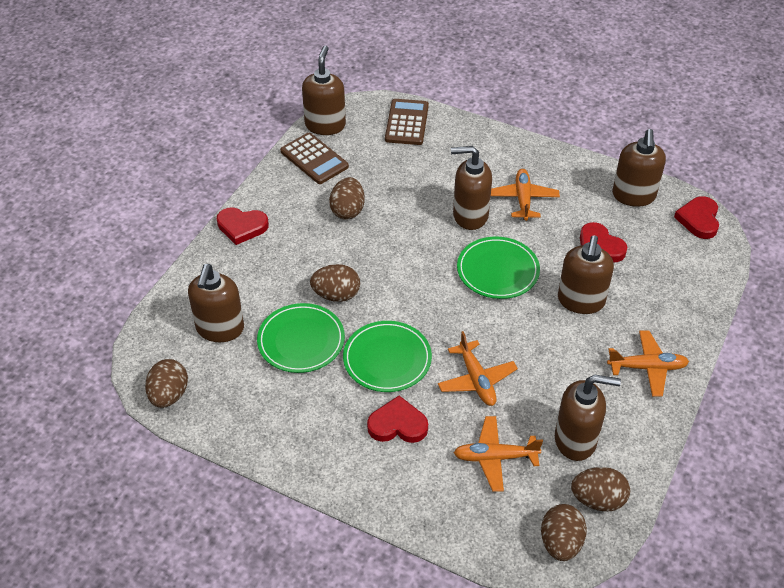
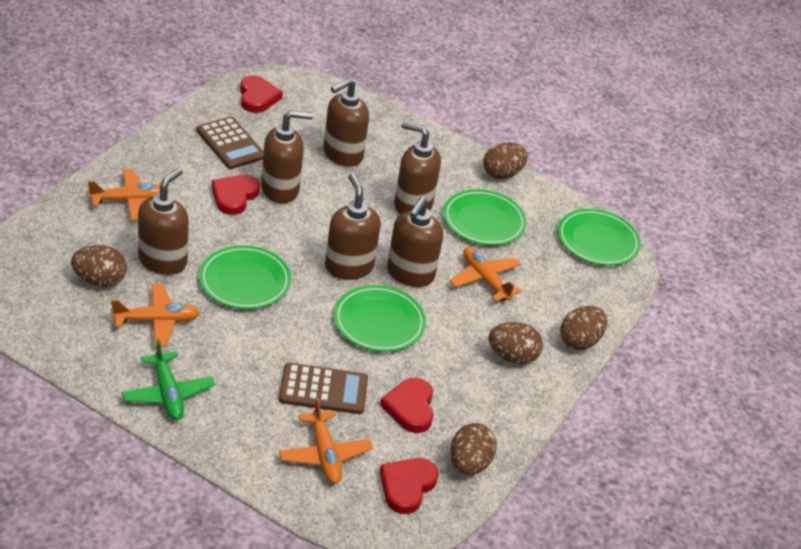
green plane: 0 -> 1
green plate: 3 -> 4

